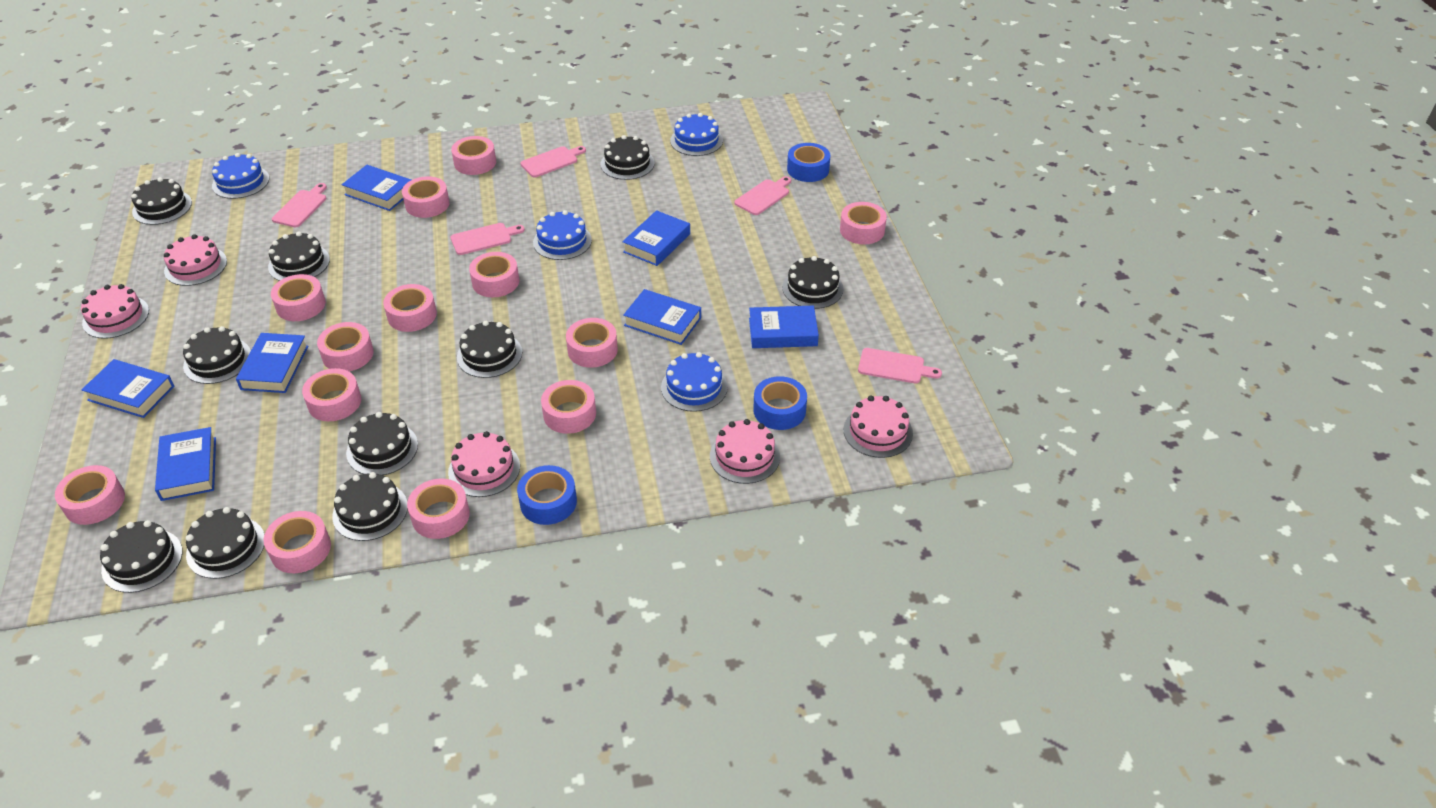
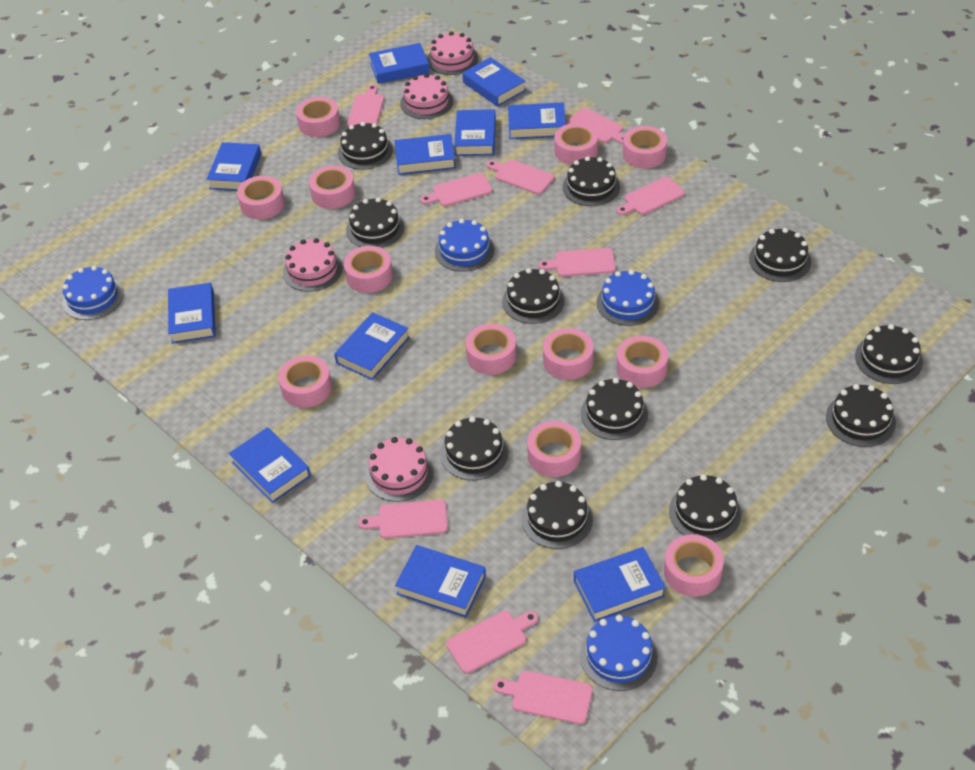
black cake: 10 -> 11
blue book: 7 -> 11
blue tape: 3 -> 0
pink cake: 5 -> 4
pink cutting board: 5 -> 9
pink tape: 13 -> 12

